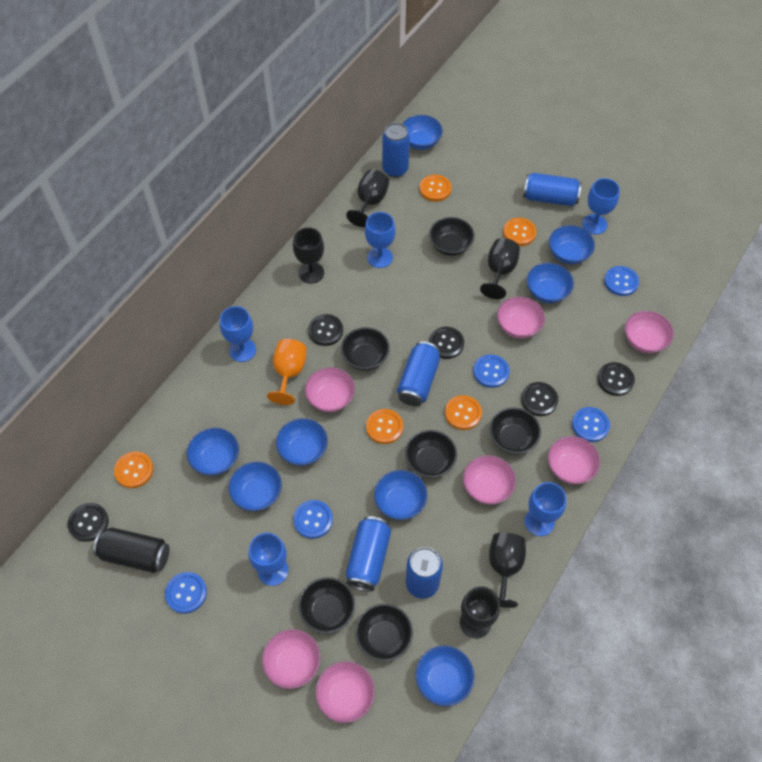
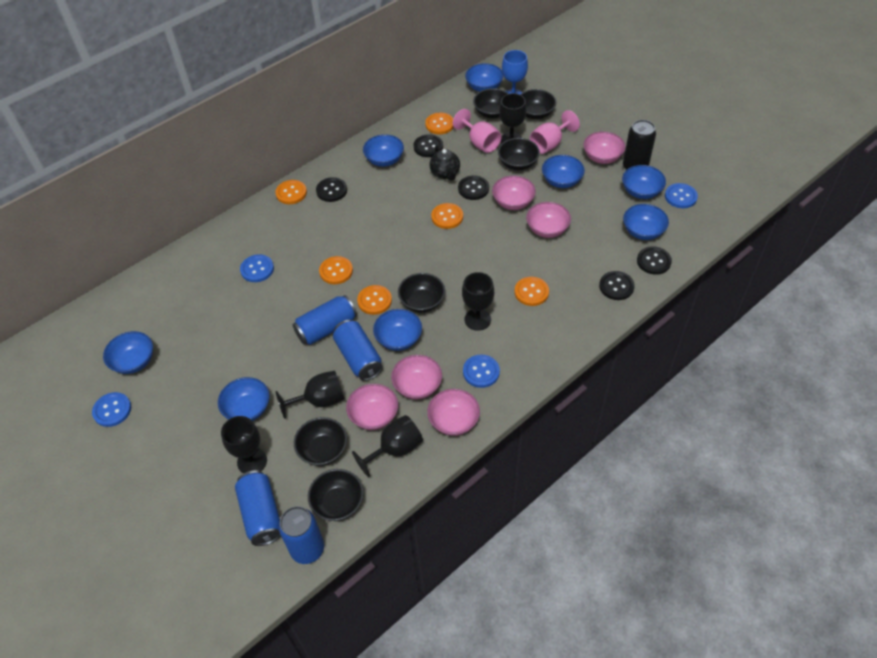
black teapot: 0 -> 1
blue button: 5 -> 4
blue can: 5 -> 4
blue goblet: 5 -> 1
orange button: 5 -> 6
orange goblet: 1 -> 0
pink bowl: 7 -> 6
pink goblet: 0 -> 2

